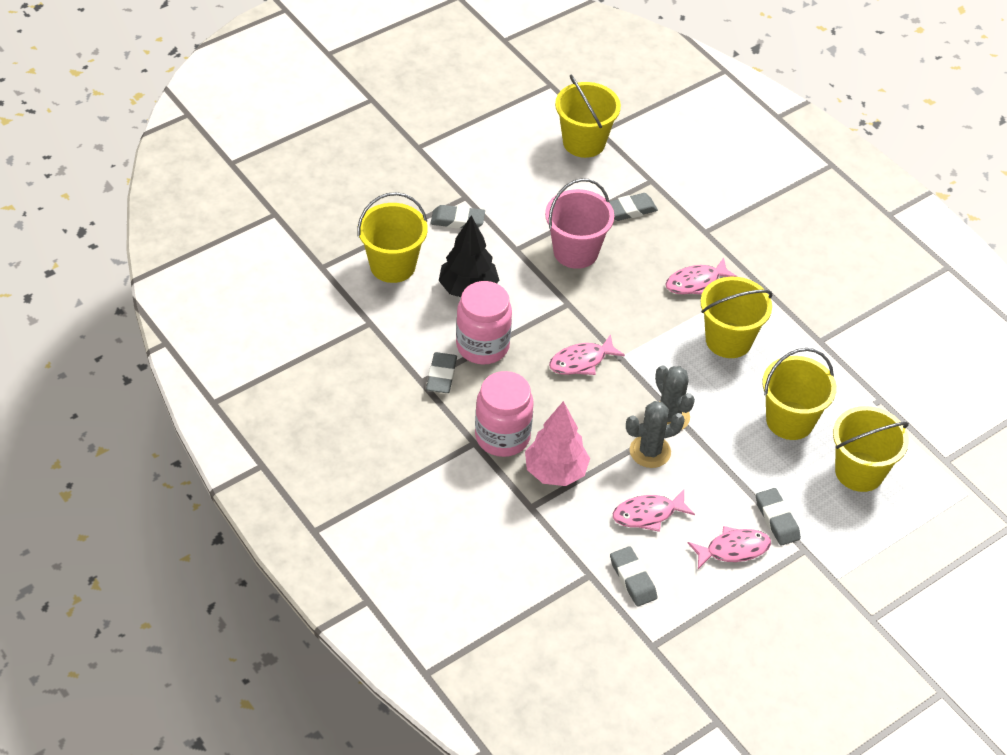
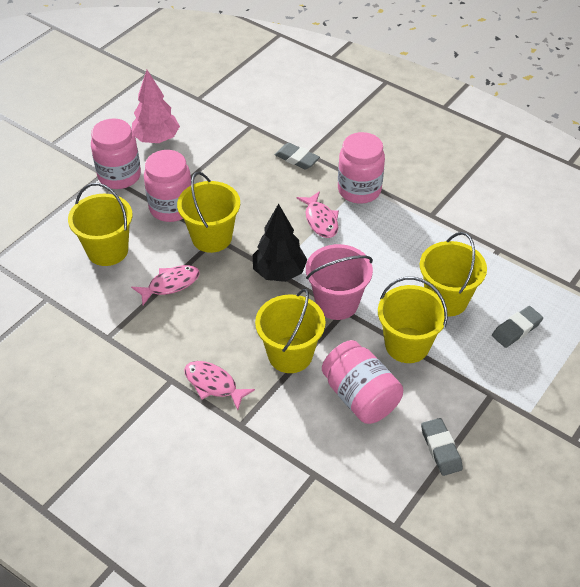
grey cactus: 2 -> 0
grey eraser: 5 -> 3
pink fish: 4 -> 3
pink jar: 2 -> 4

